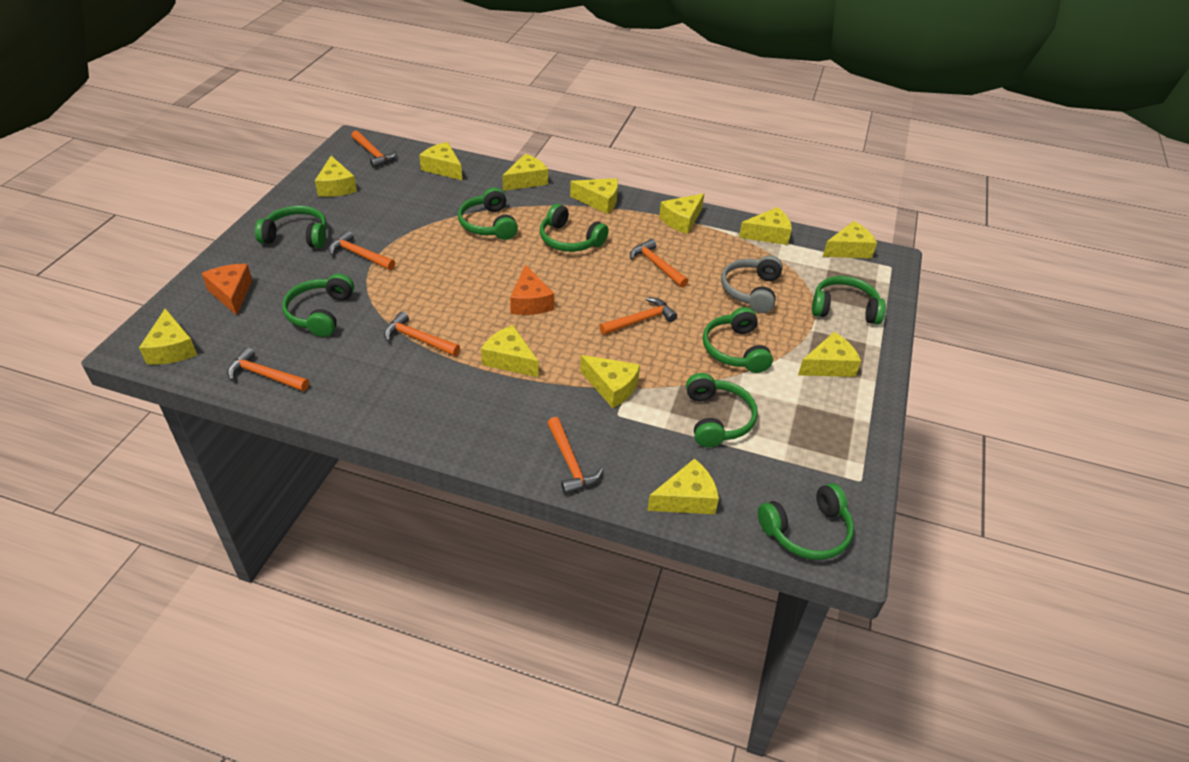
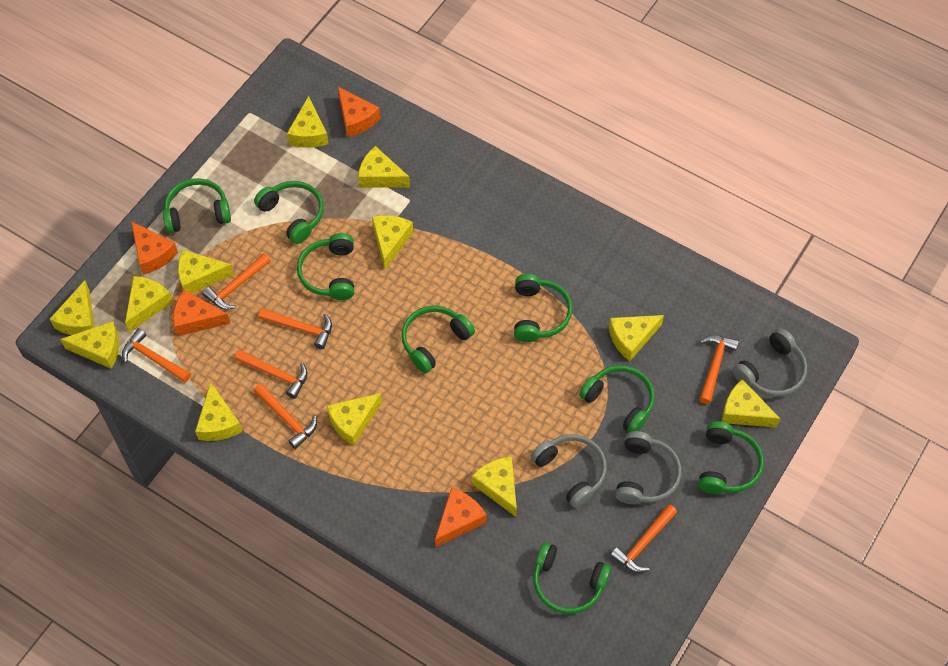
grey headphones: 1 -> 3
orange cheese: 2 -> 4

